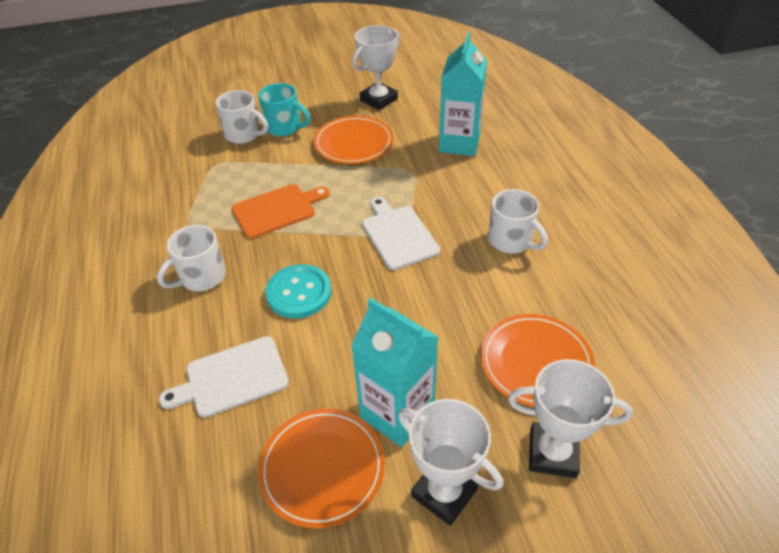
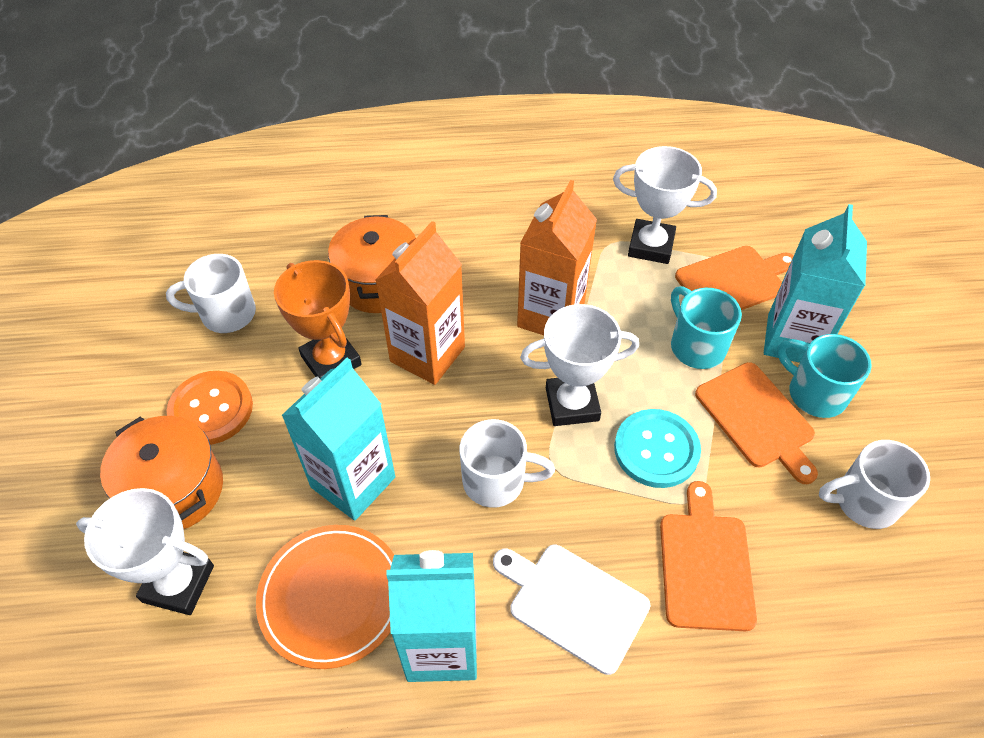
orange button: 0 -> 1
orange carton: 0 -> 2
orange cutting board: 1 -> 3
orange plate: 3 -> 1
orange pot: 0 -> 2
orange trophy: 0 -> 1
turquoise carton: 2 -> 3
turquoise mug: 1 -> 2
white cutting board: 2 -> 1

